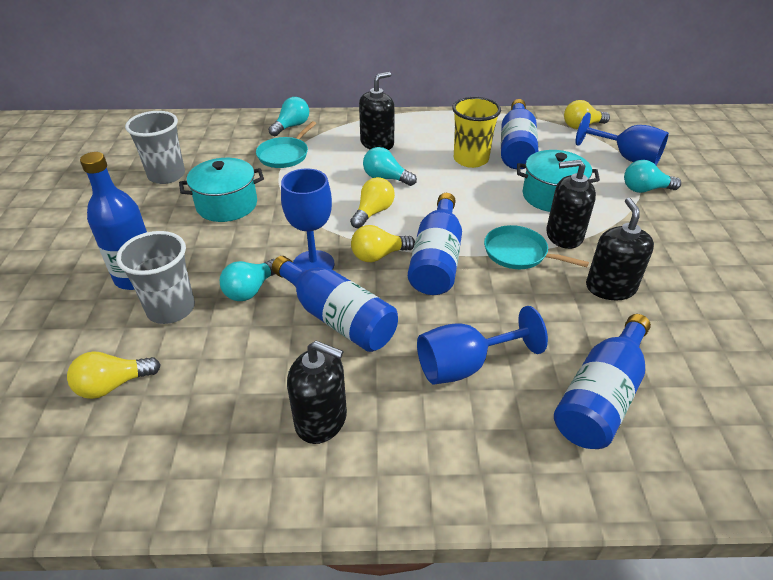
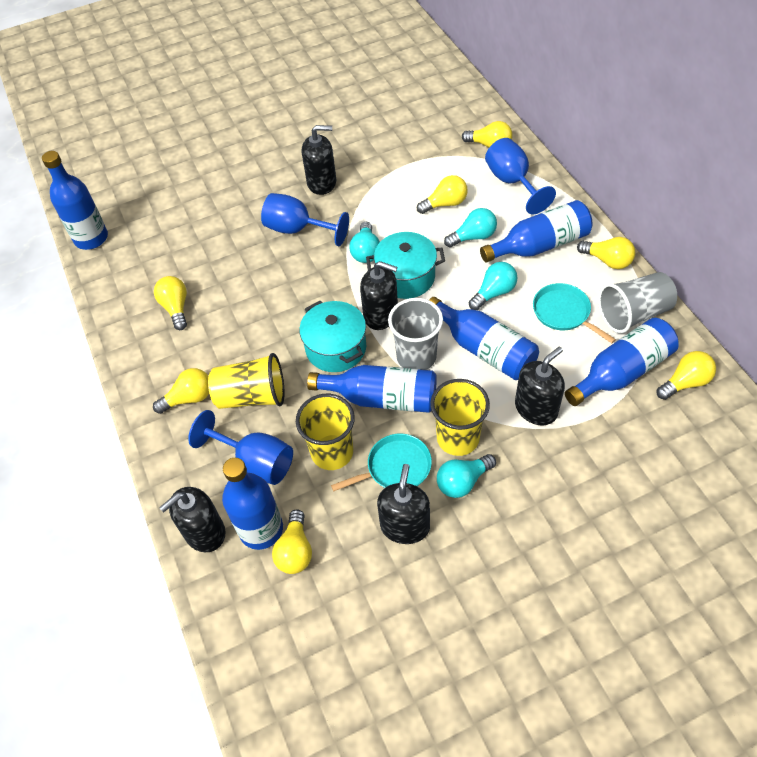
black soap dispenser: 4 -> 5
blue bottle: 5 -> 6
yellow cup: 1 -> 3
yellow light bulb: 4 -> 7

